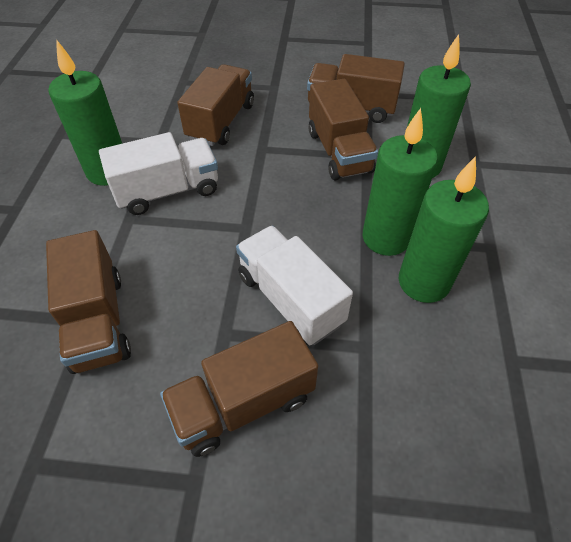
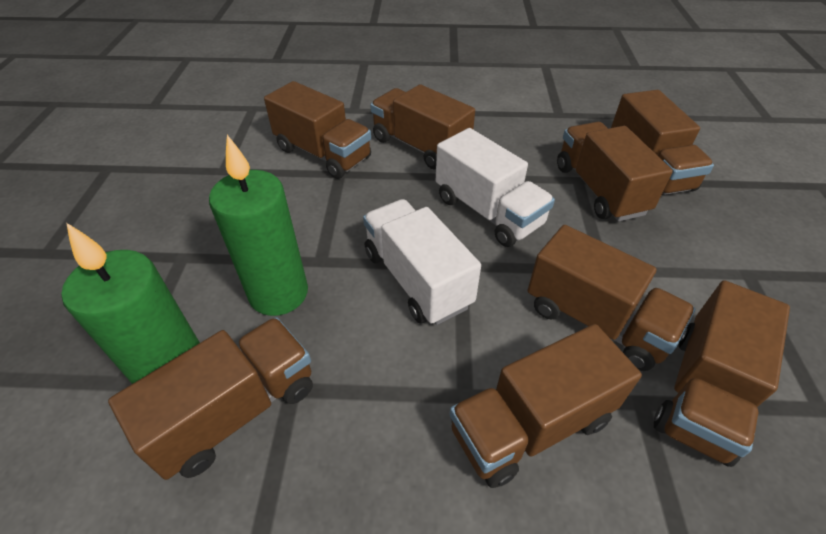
brown truck: 5 -> 8
green candle: 4 -> 2

